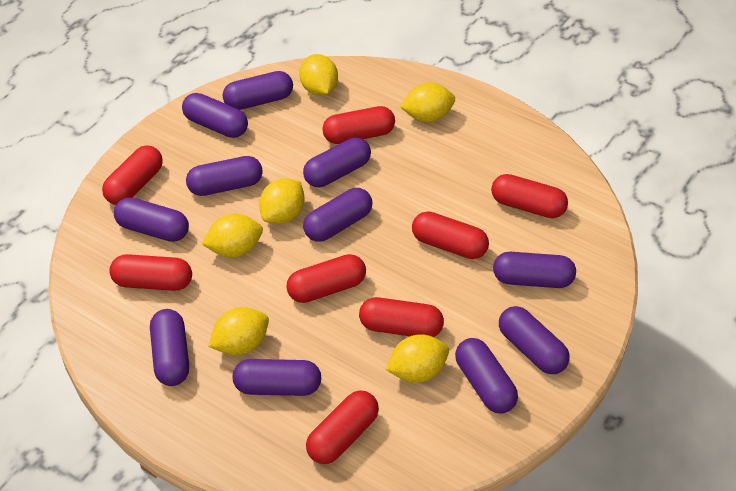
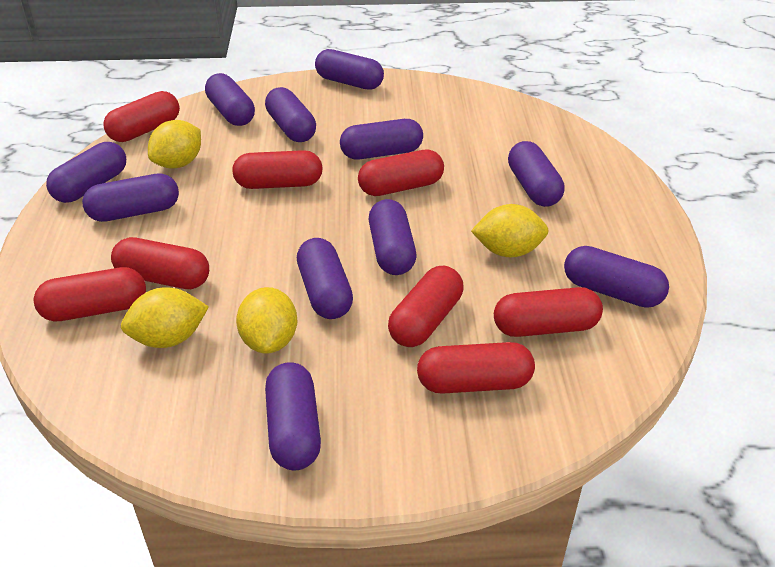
yellow lemon: 6 -> 4

